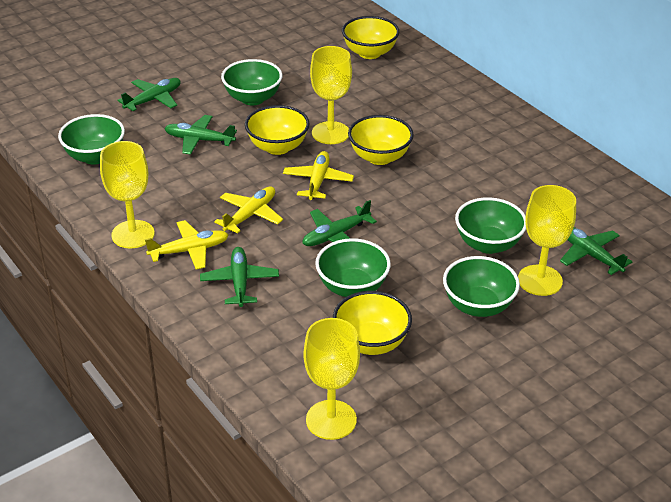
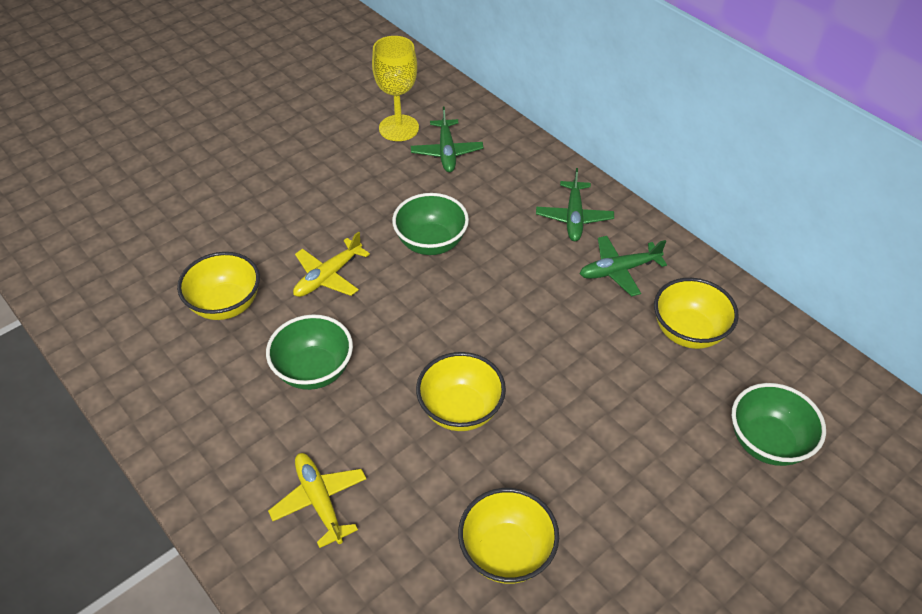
green bowl: 5 -> 3
green plane: 5 -> 3
yellow goblet: 4 -> 1
yellow plane: 3 -> 2

